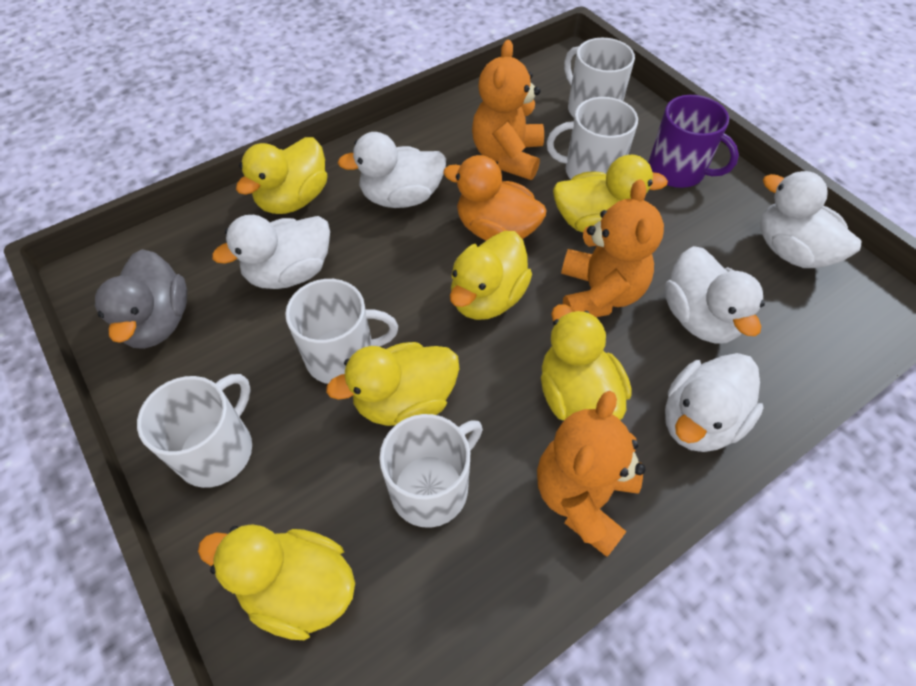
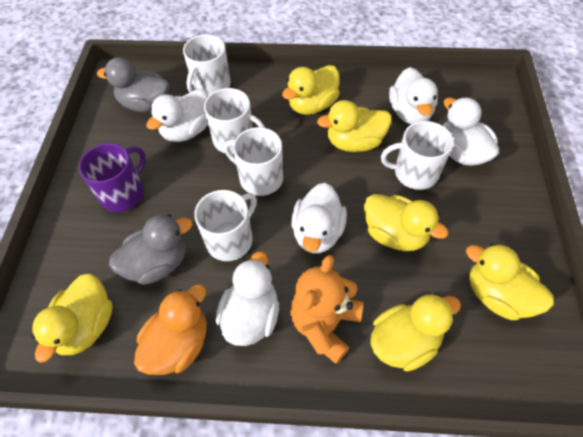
grey duck: 1 -> 2
orange teddy bear: 3 -> 1

